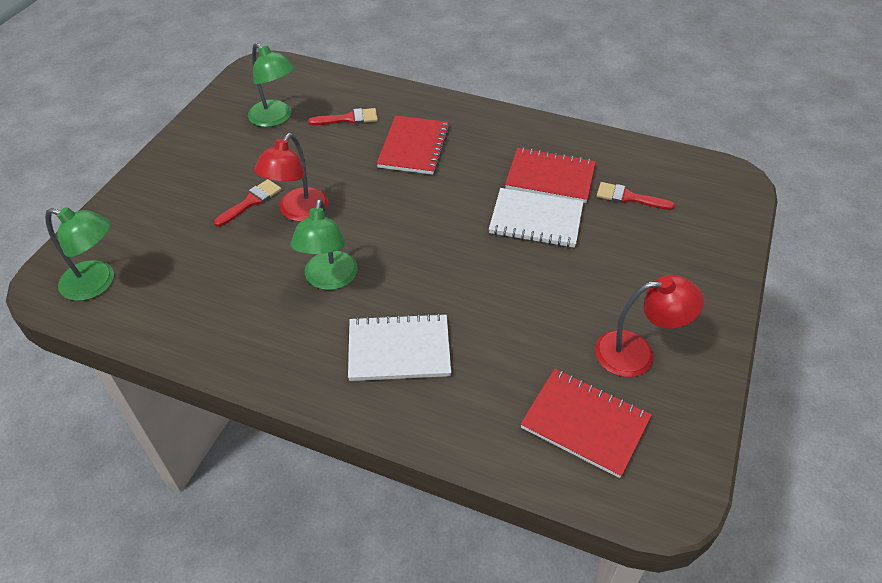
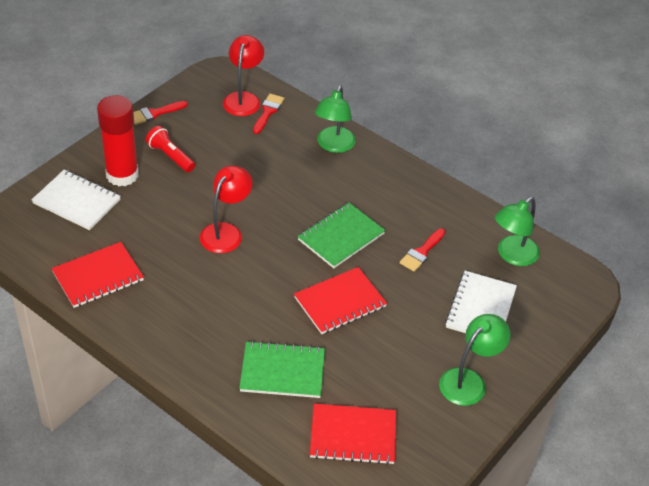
green notebook: 0 -> 2
red flashlight: 0 -> 1
red glue stick: 0 -> 1

